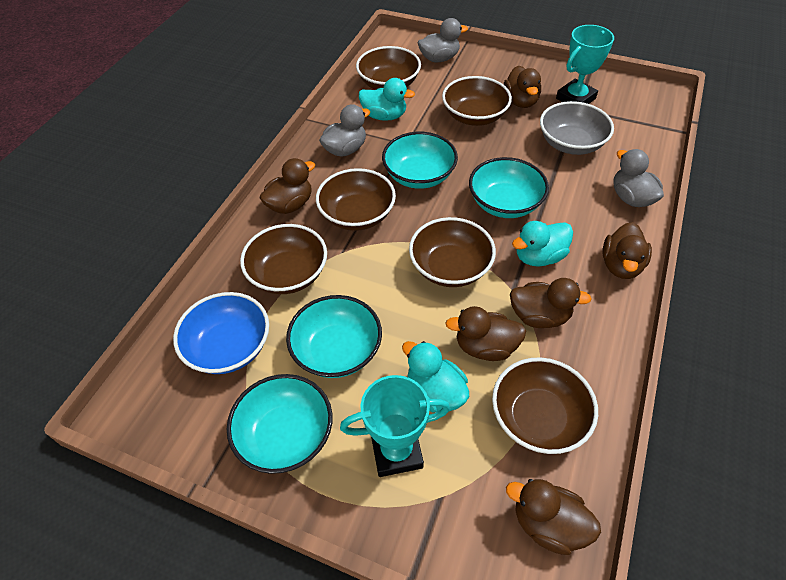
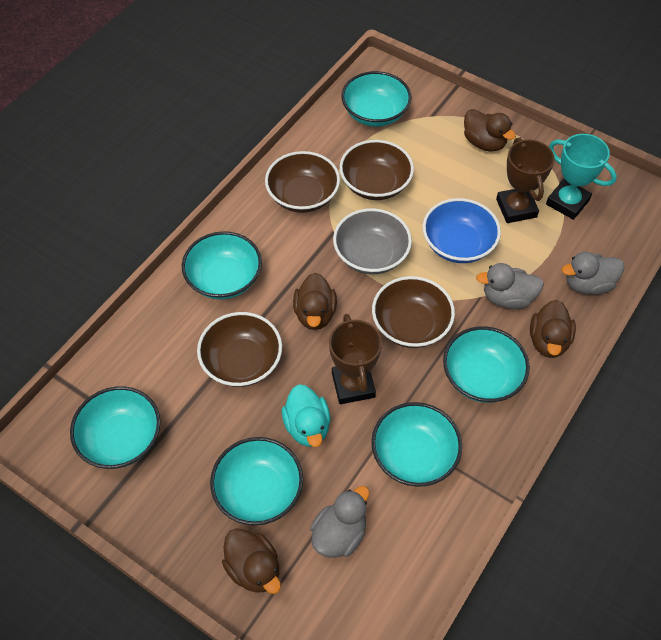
brown bowl: 6 -> 4
brown duck: 6 -> 4
brown trophy: 0 -> 2
turquoise bowl: 4 -> 6
turquoise duck: 3 -> 1
turquoise trophy: 2 -> 1

